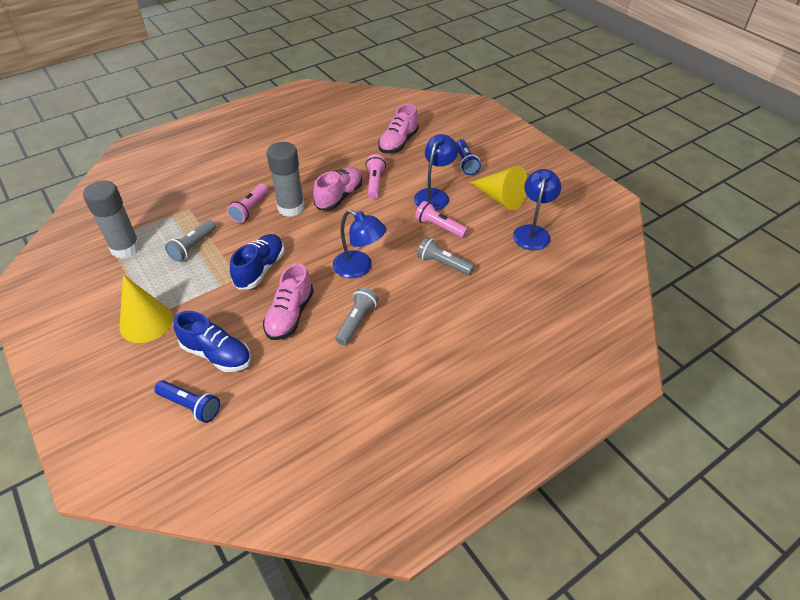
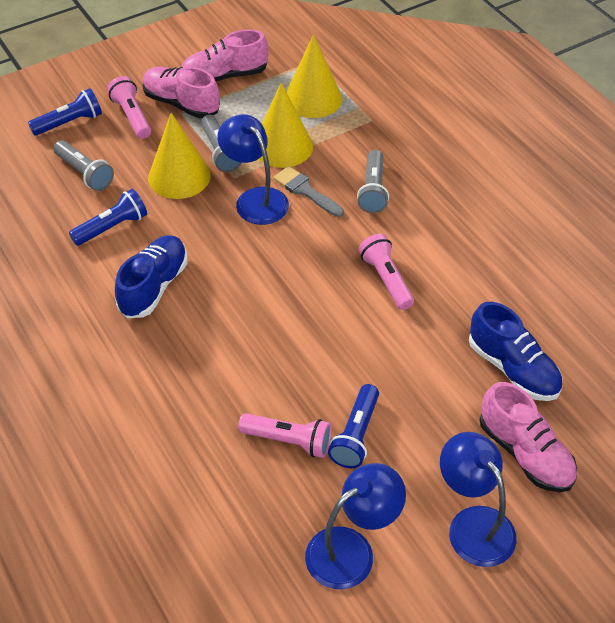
blue flashlight: 2 -> 3
grey brush: 0 -> 1
grey glue stick: 2 -> 0
yellow cone: 2 -> 3

